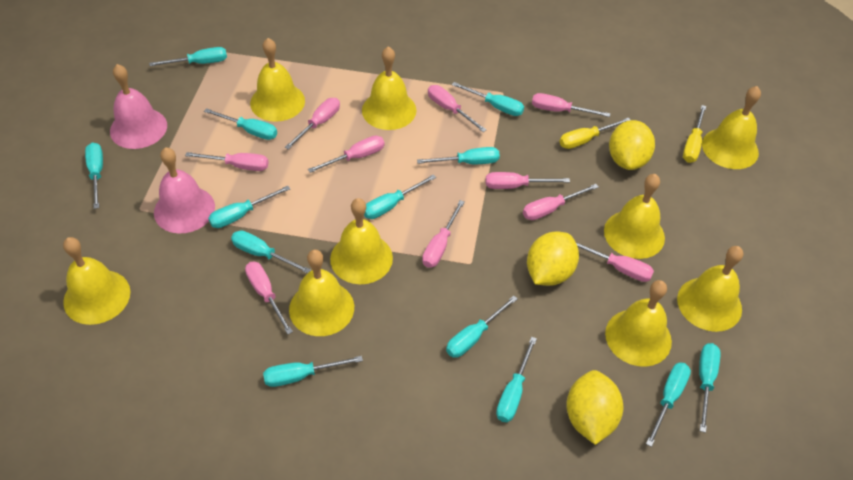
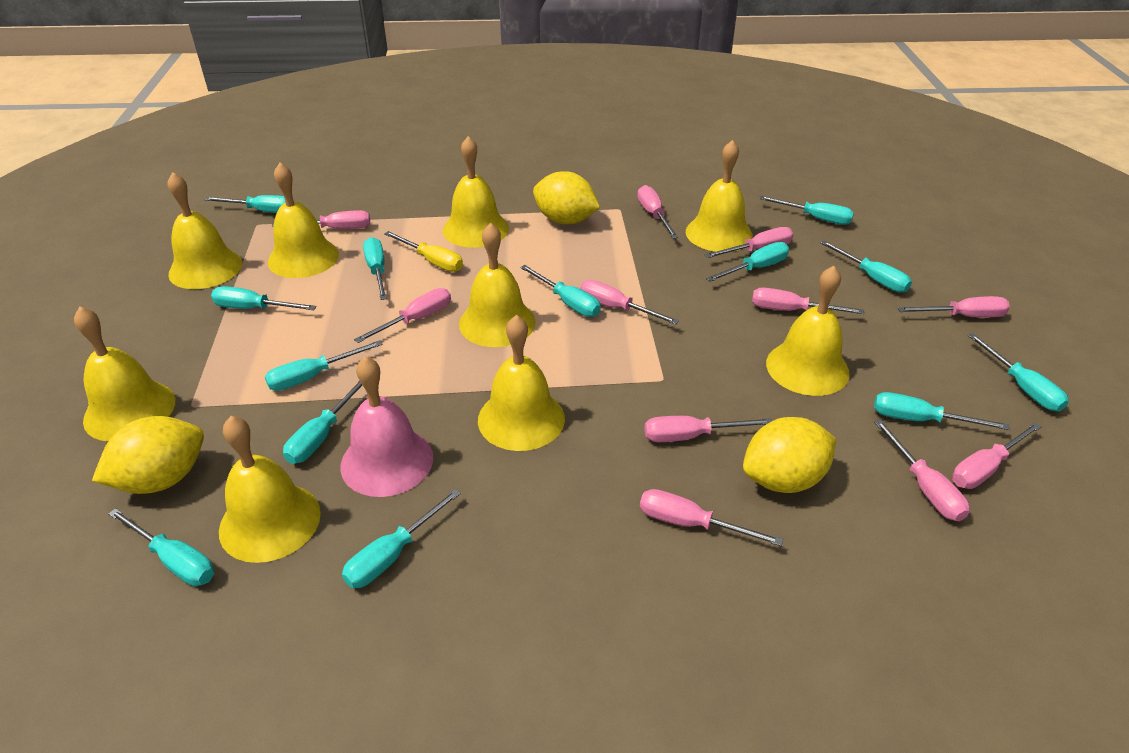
pink bell: 2 -> 1
pink screwdriver: 10 -> 11
yellow screwdriver: 2 -> 1

